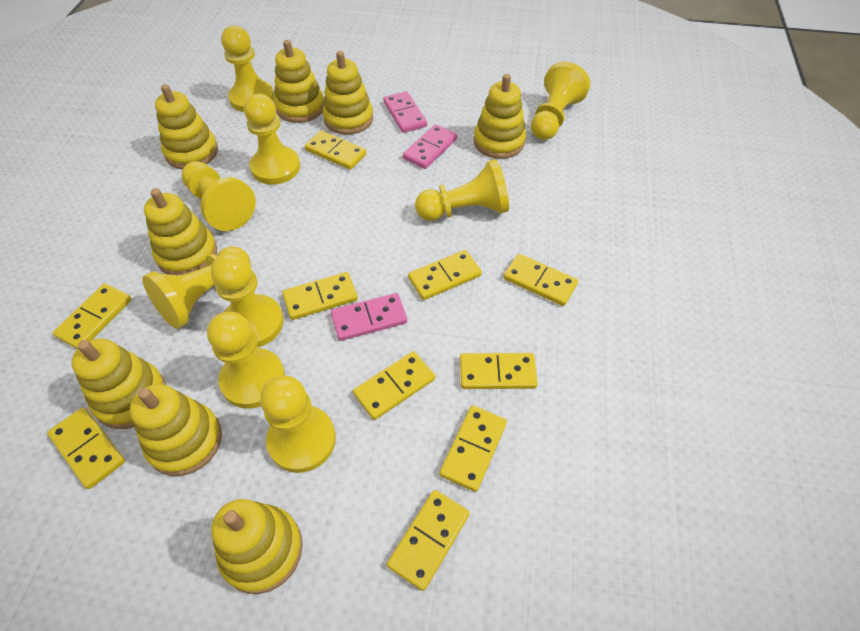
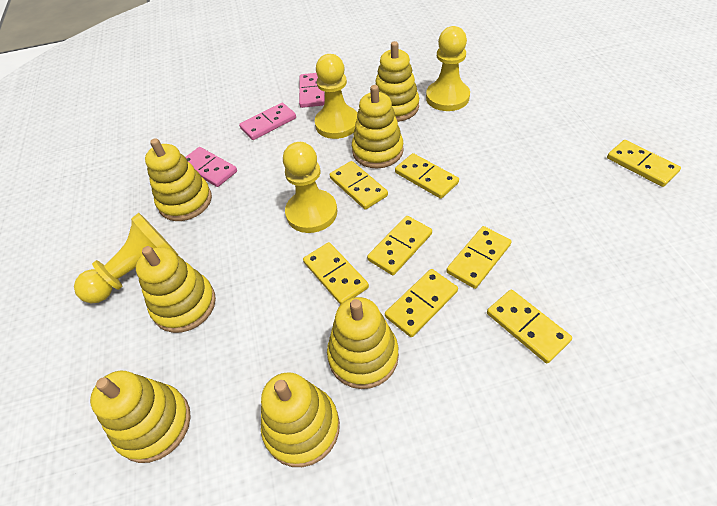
yellow domino: 10 -> 8
yellow pawn: 9 -> 4
yellow stacking toy: 8 -> 7

